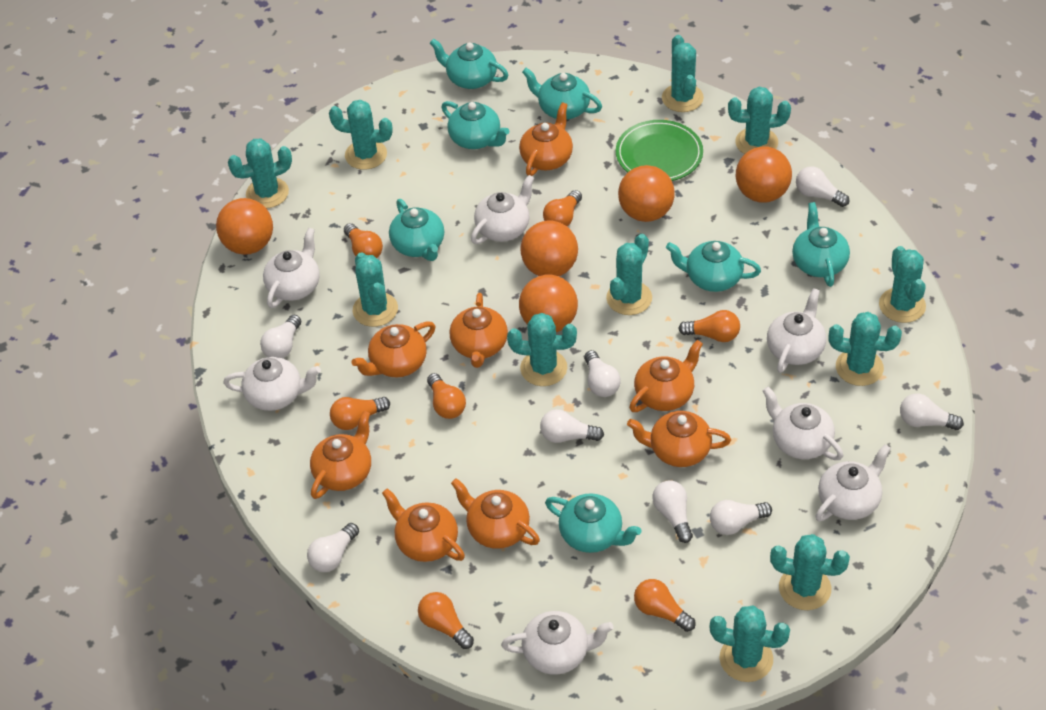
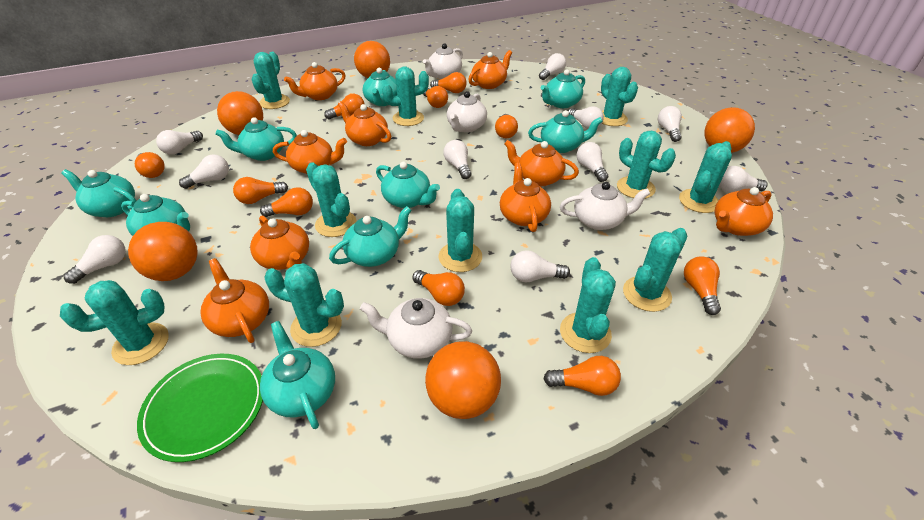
orange light bulb: 7 -> 10
orange teapot: 8 -> 9
turquoise teapot: 7 -> 9
white light bulb: 8 -> 10
white teapot: 7 -> 4

